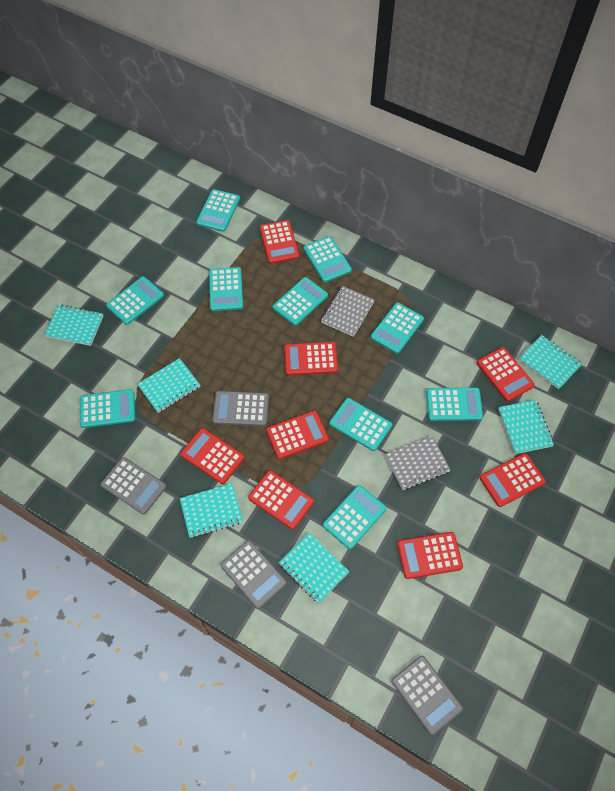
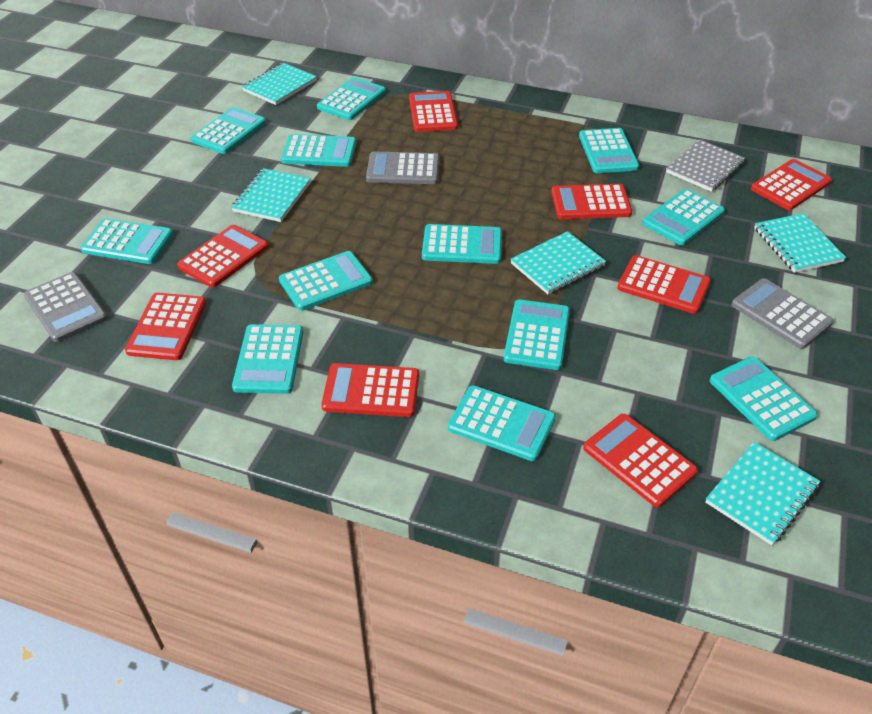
grey calculator: 4 -> 3
grey notebook: 2 -> 1
turquoise calculator: 10 -> 12
turquoise notebook: 6 -> 5

